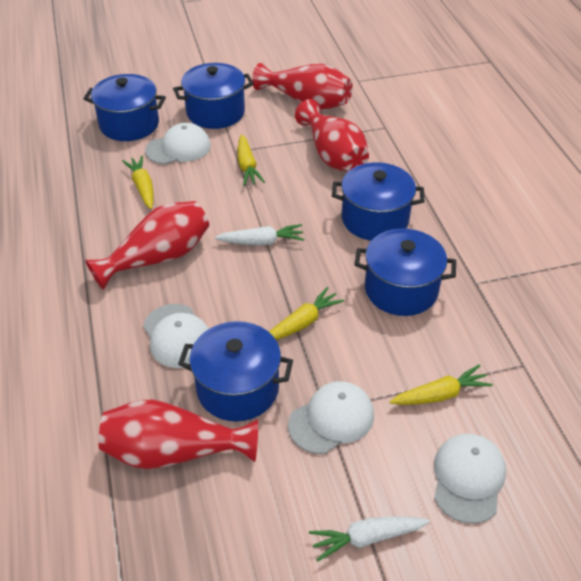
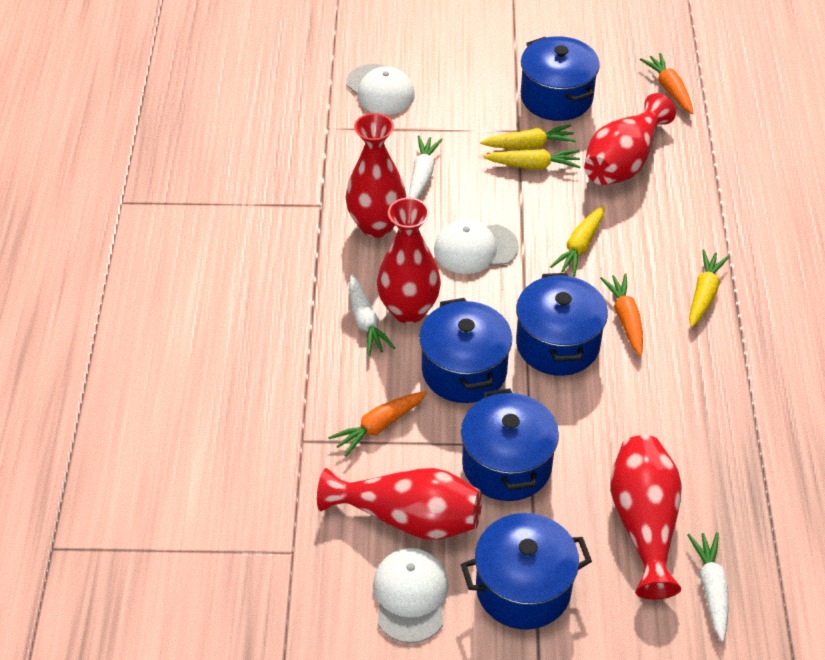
orange carrot: 0 -> 3
red vase: 4 -> 5
white cap: 4 -> 3
white carrot: 2 -> 3

